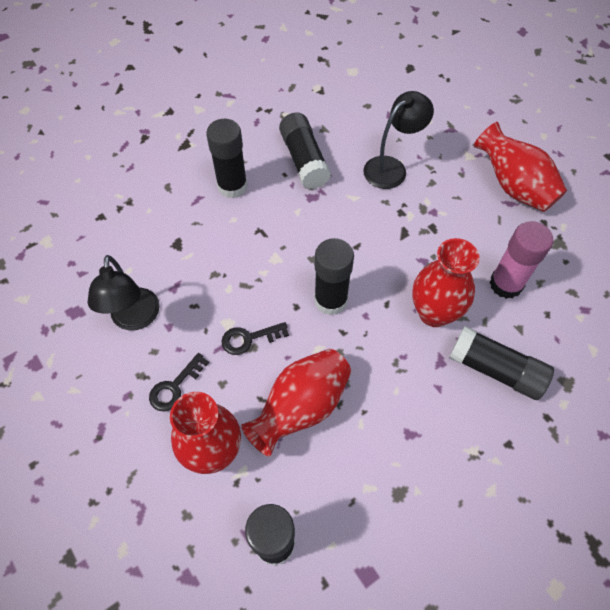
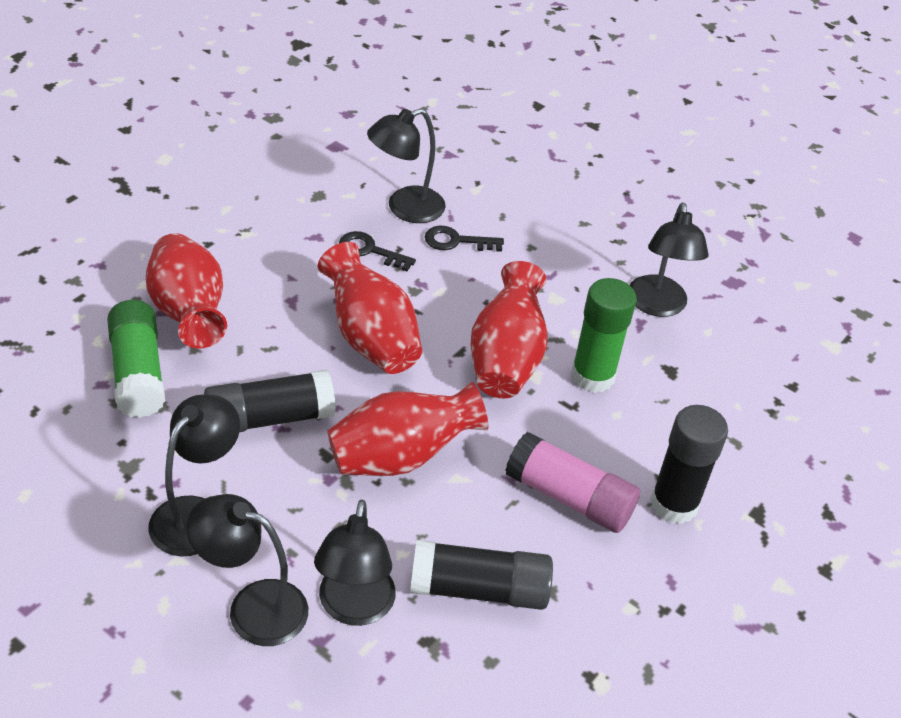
black glue stick: 5 -> 3
black lamp: 2 -> 5
green glue stick: 0 -> 2

